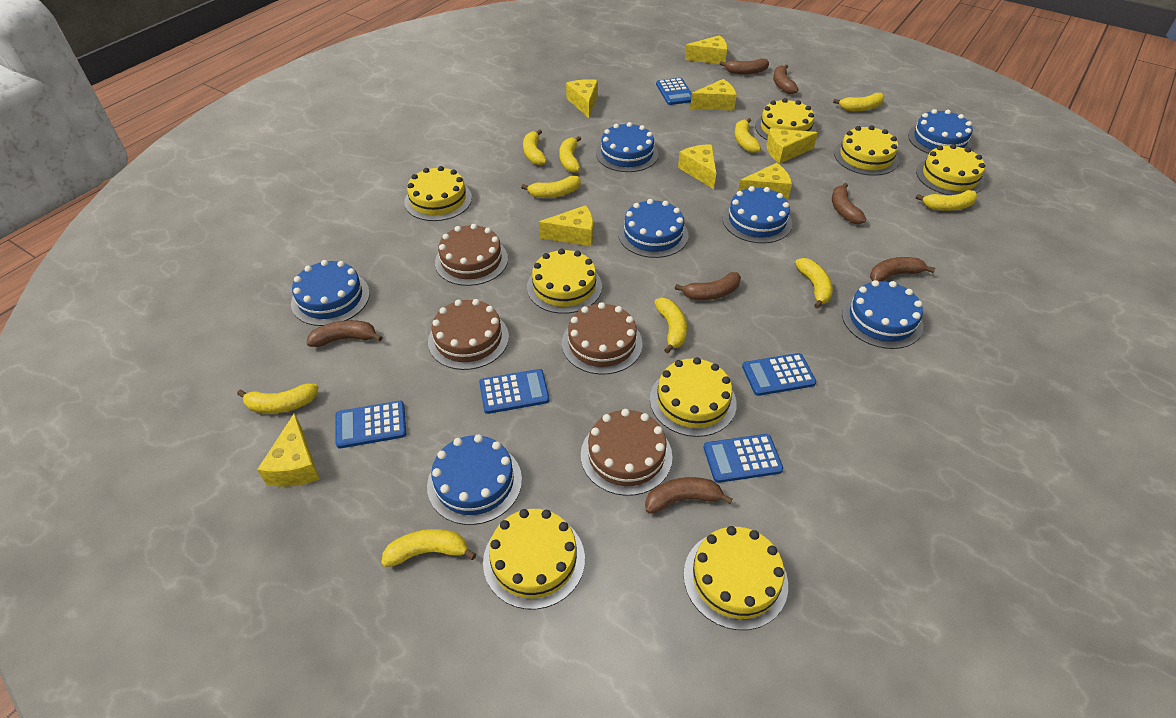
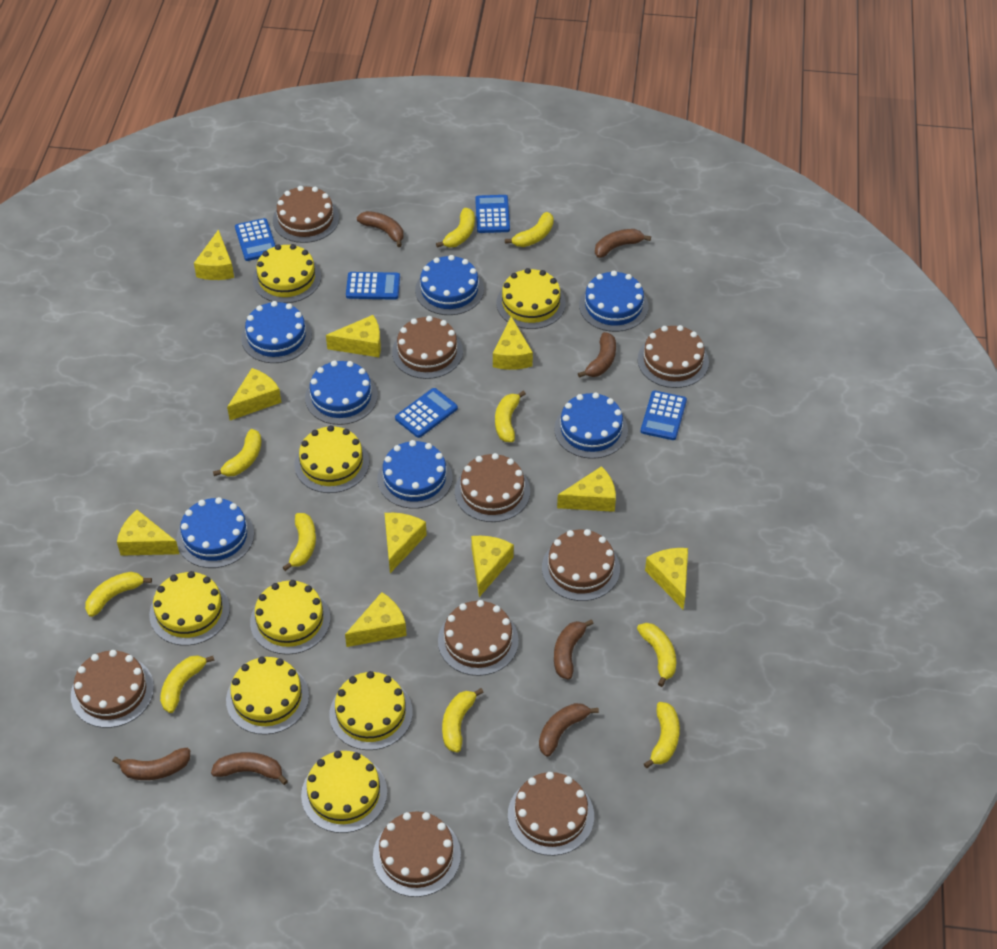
brown cake: 4 -> 9
yellow cheese: 8 -> 10

